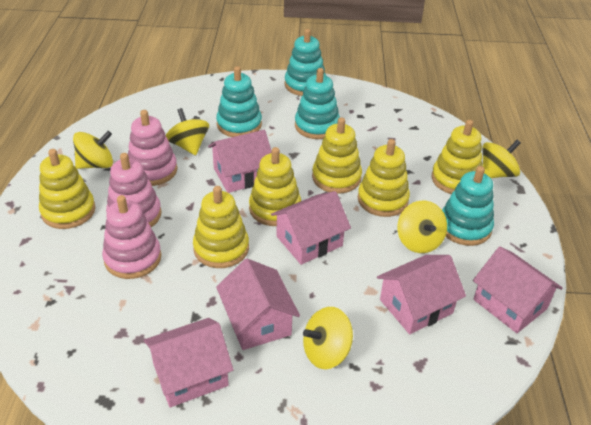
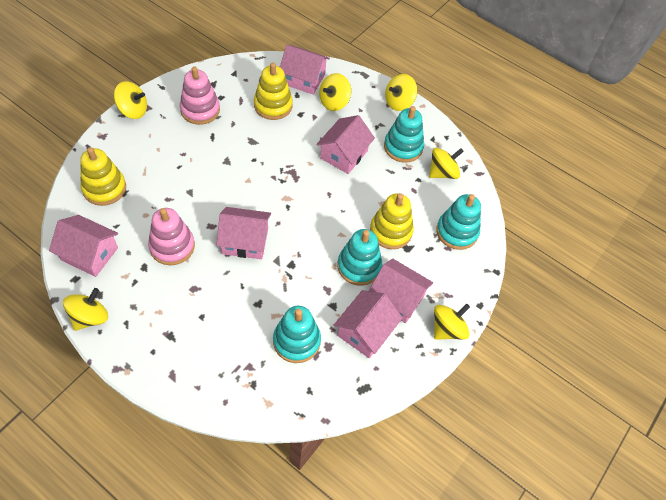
pink stacking toy: 3 -> 2
yellow spinning top: 5 -> 6
yellow stacking toy: 6 -> 3

